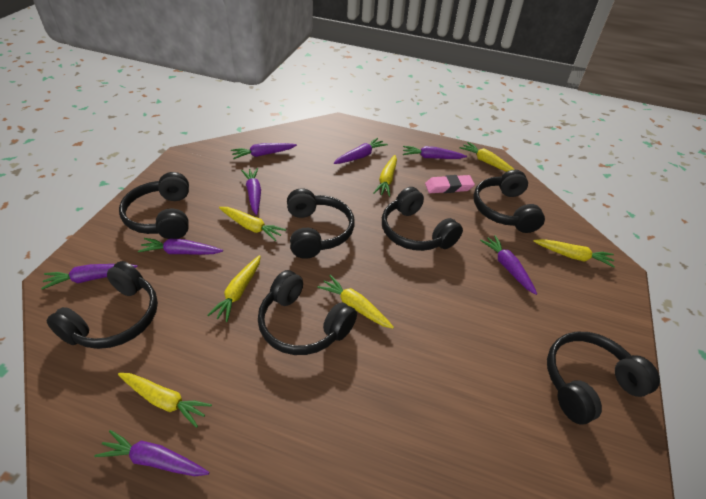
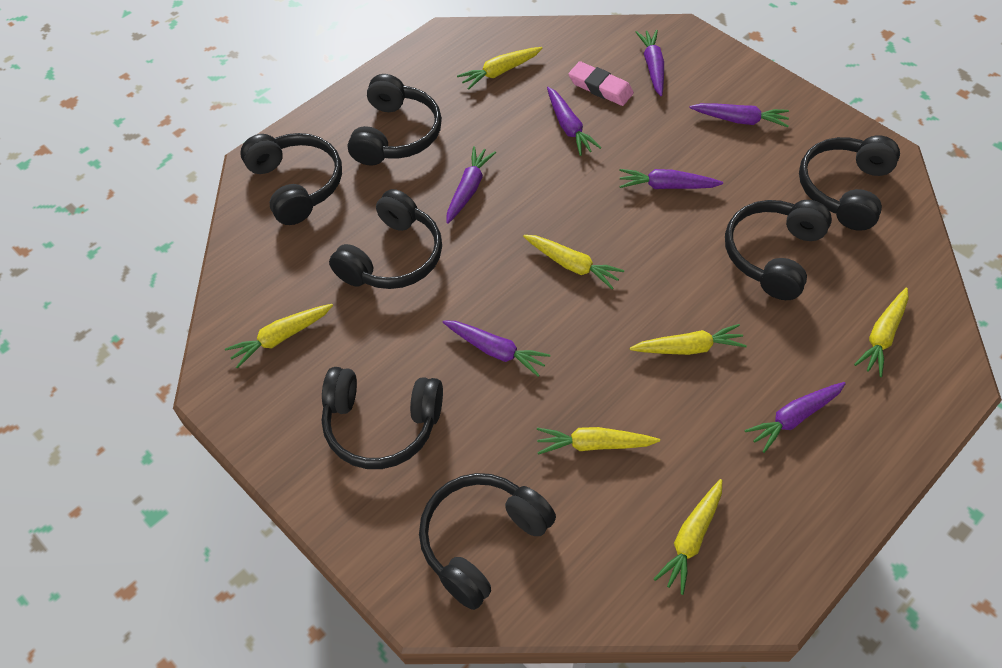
purple carrot: 8 -> 7

